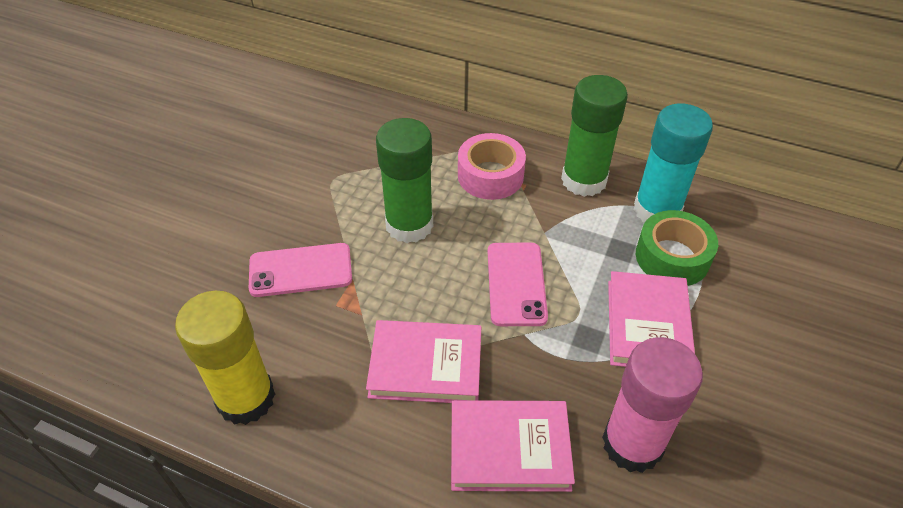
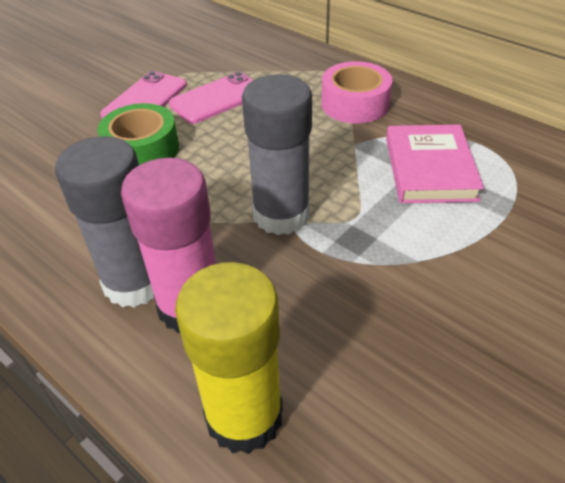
green glue stick: 2 -> 0
grey glue stick: 0 -> 2
pink book: 3 -> 1
turquoise glue stick: 1 -> 0

